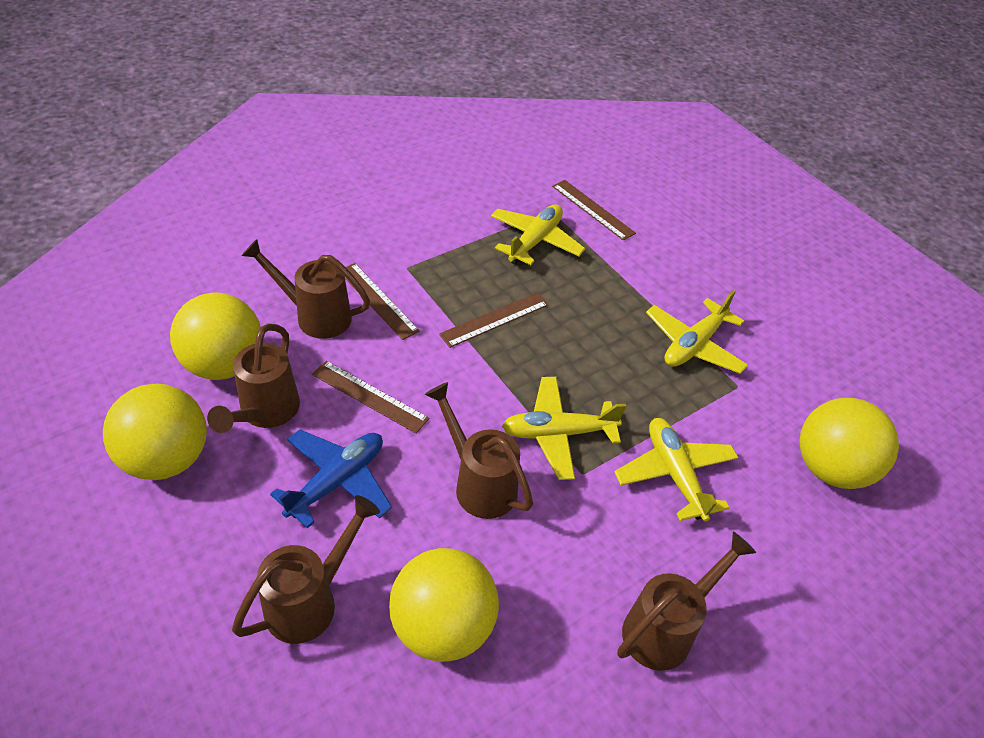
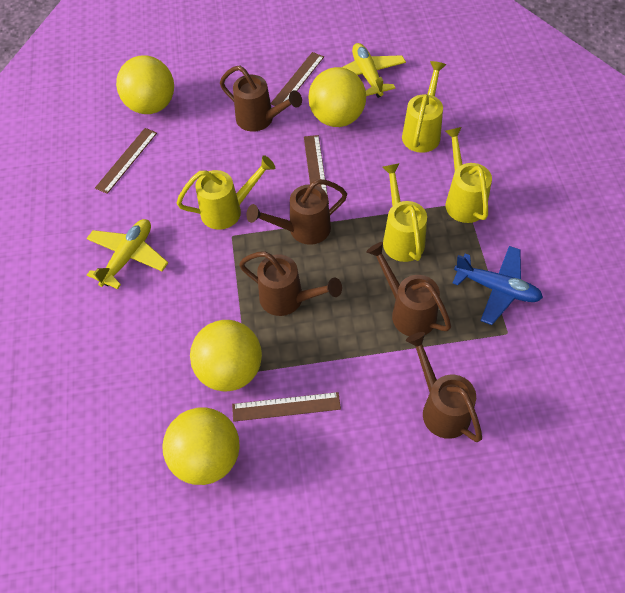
yellow plane: 4 -> 2
yellow watering can: 0 -> 4

